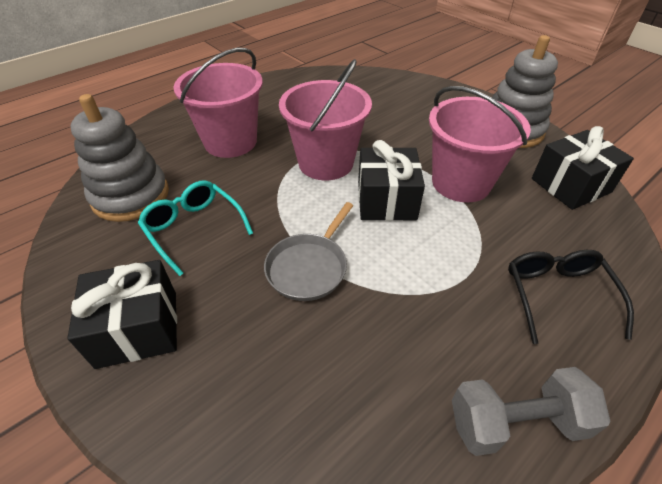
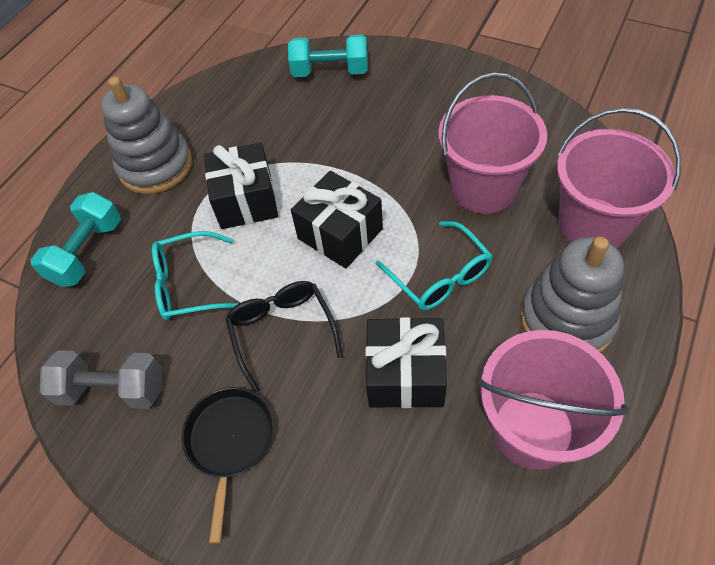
black pan: 0 -> 1
grey pan: 1 -> 0
turquoise dumbbell: 0 -> 2
turquoise glasses: 1 -> 2

